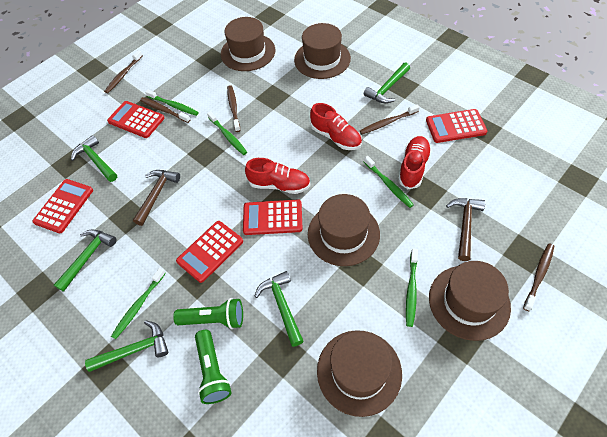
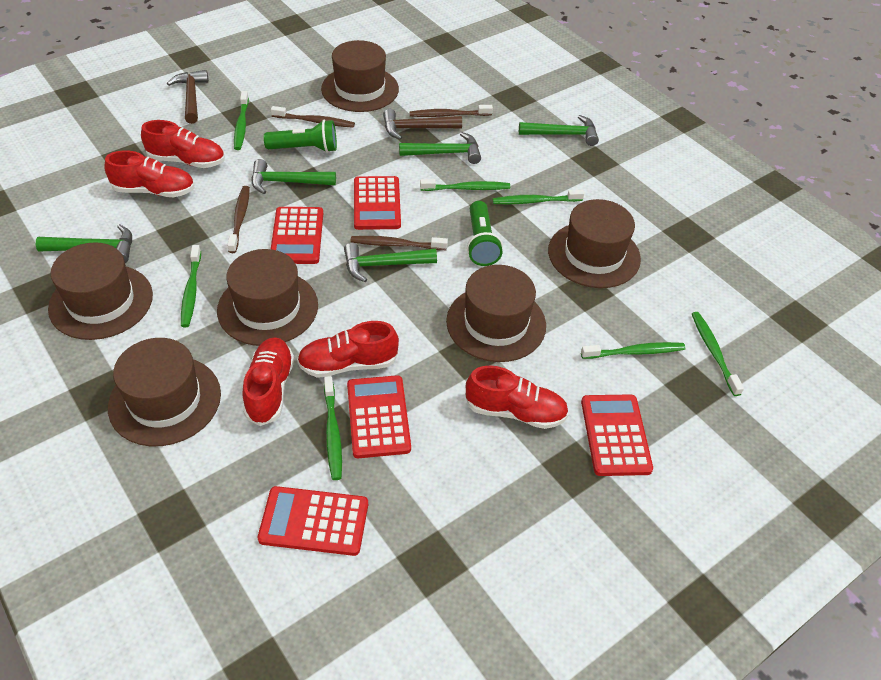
brown hat: 5 -> 6
brown toothbrush: 5 -> 4
green toothbrush: 5 -> 7
red shoe: 3 -> 5

